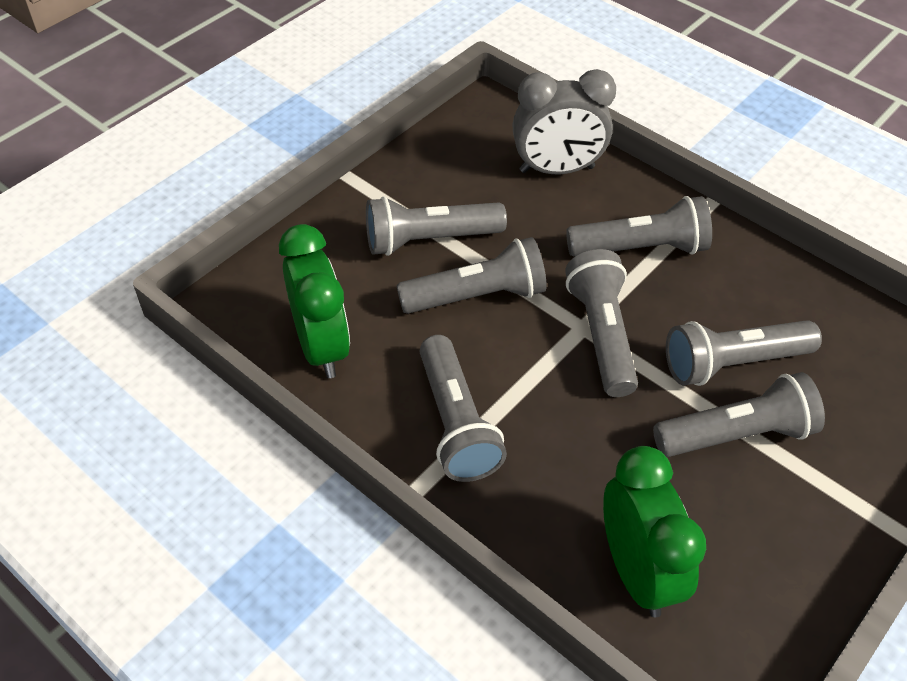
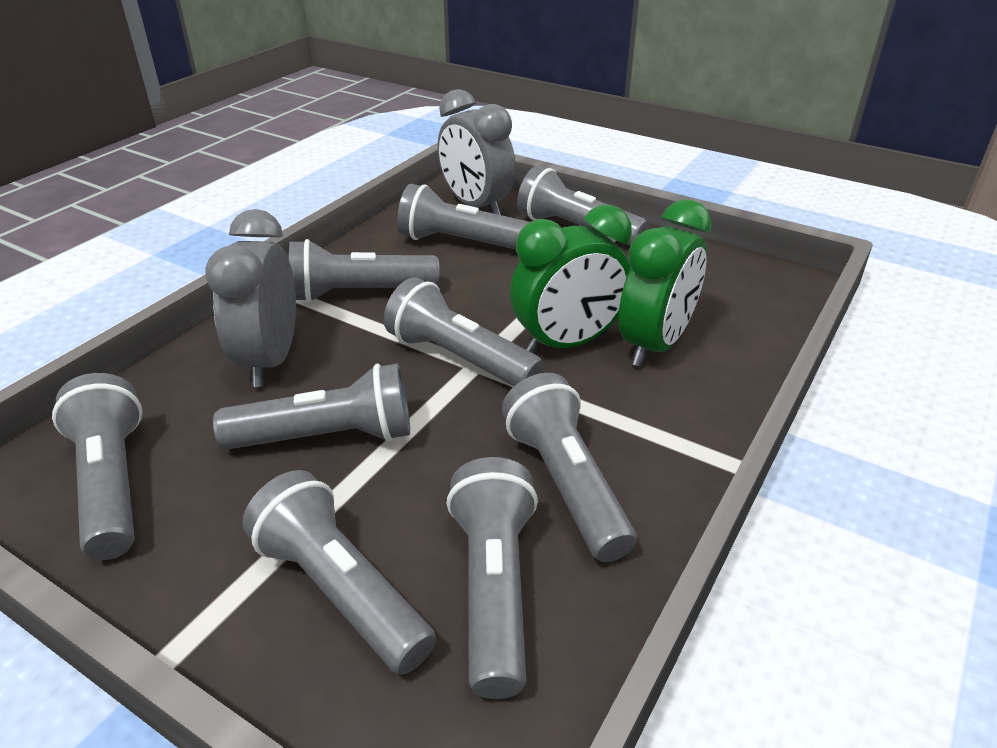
grey clock: 1 -> 2
grey flashlight: 7 -> 9

